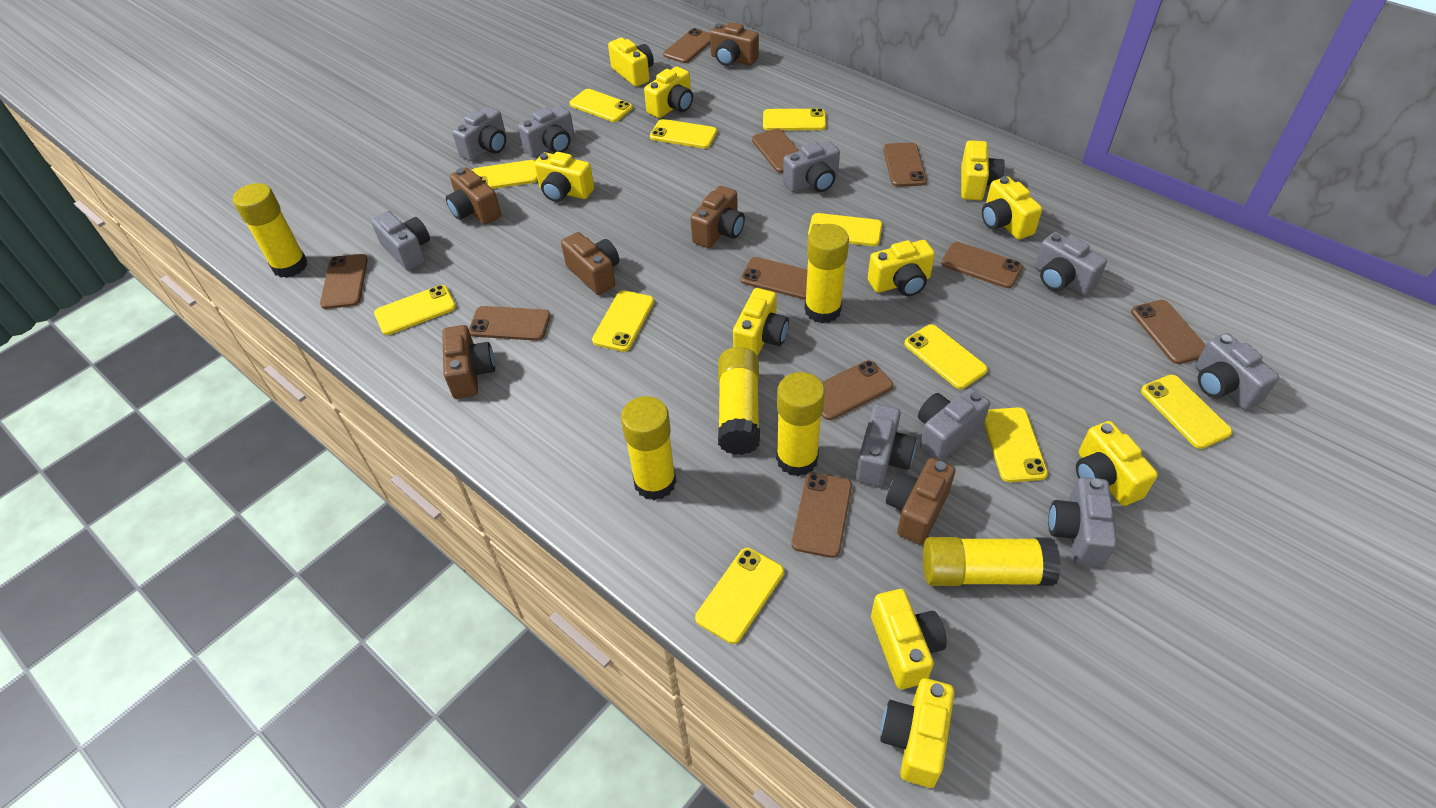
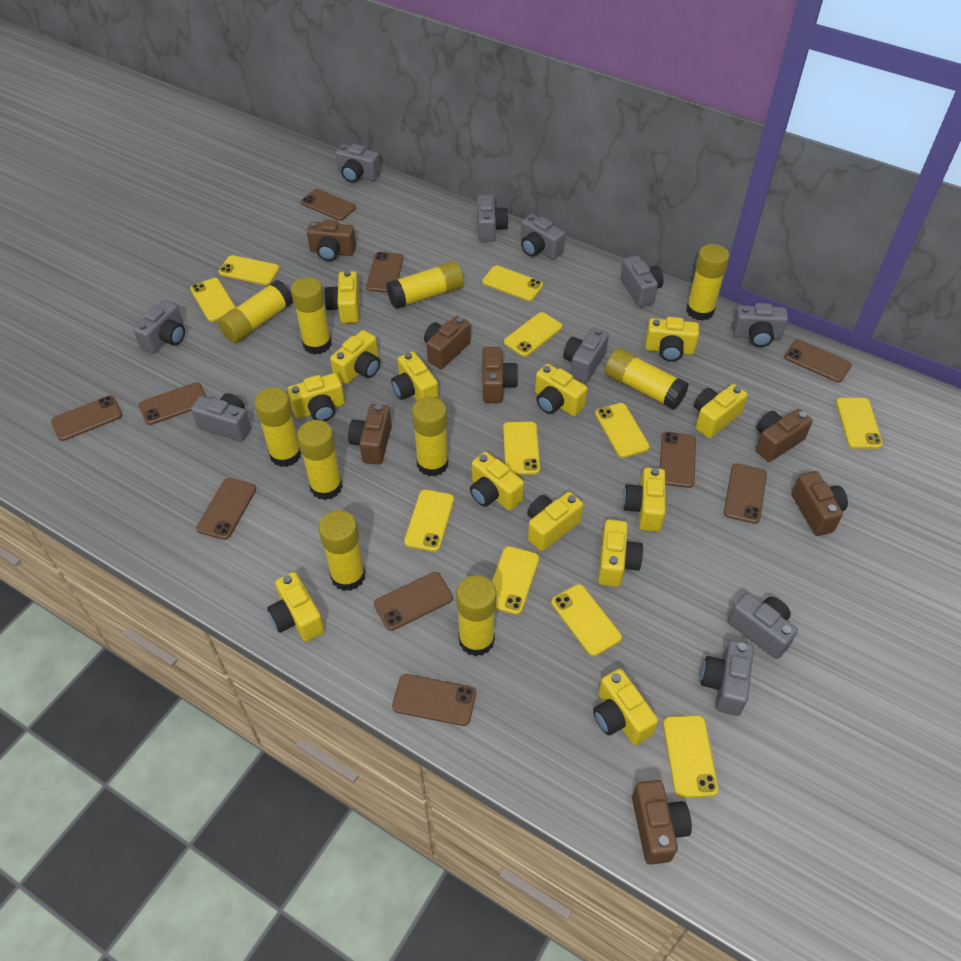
brown camera: 6 -> 7
grey camera: 9 -> 10
yellow camera: 10 -> 13
yellow glue stick: 6 -> 10

